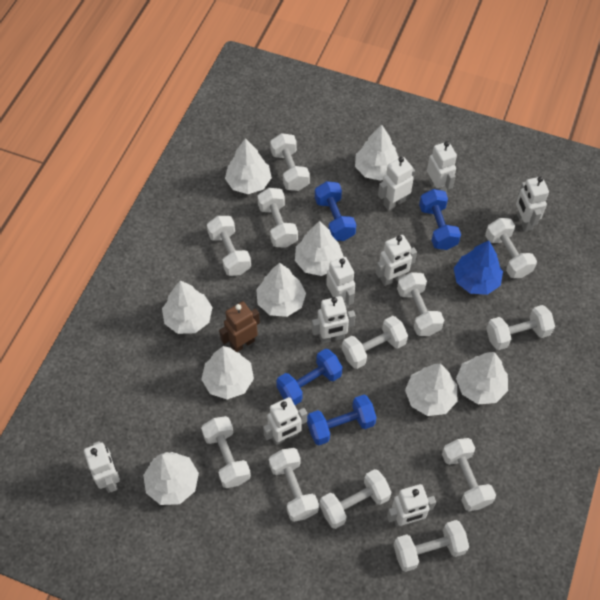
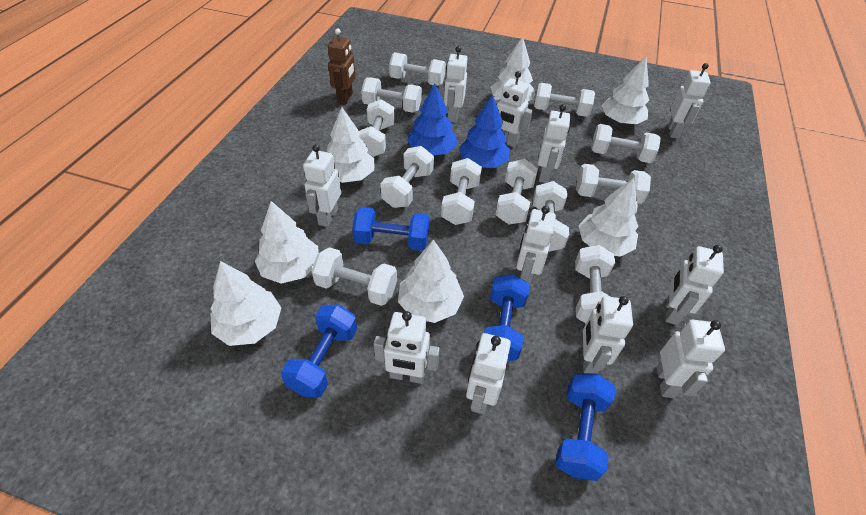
blue tree: 1 -> 2
white robot: 9 -> 11
white tree: 9 -> 7

